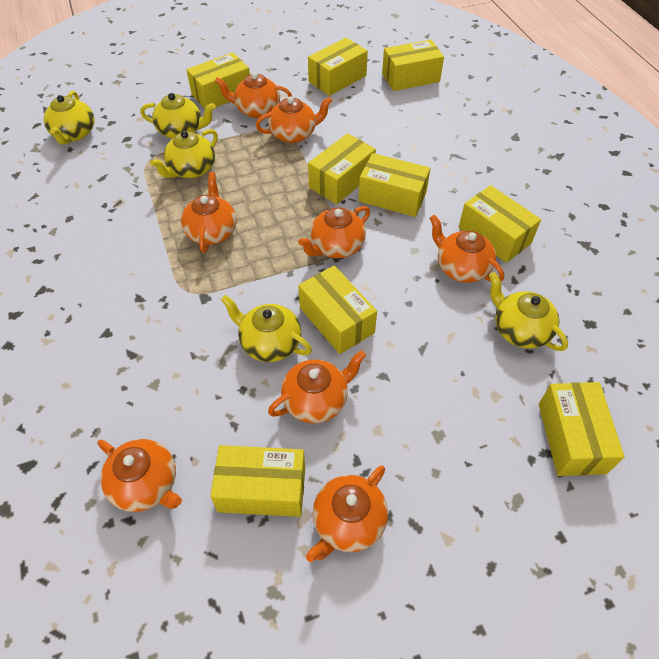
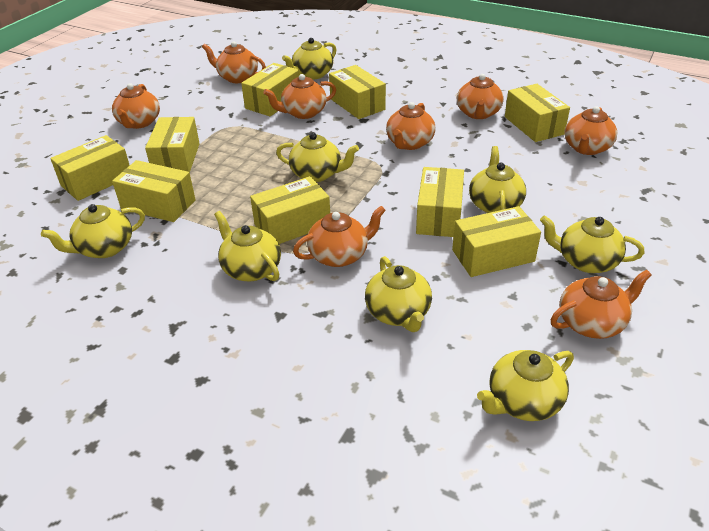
yellow teapot: 5 -> 8

